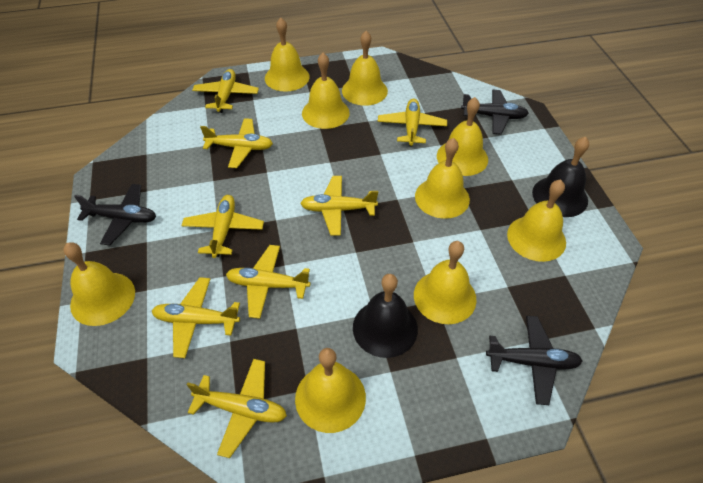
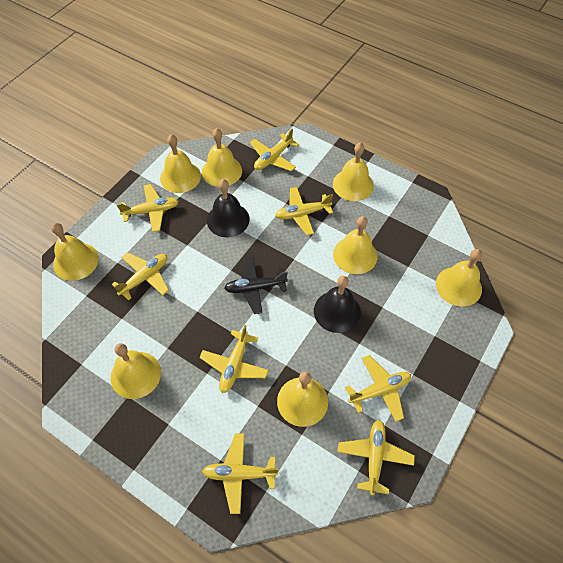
black plane: 3 -> 1
yellow bell: 9 -> 8

